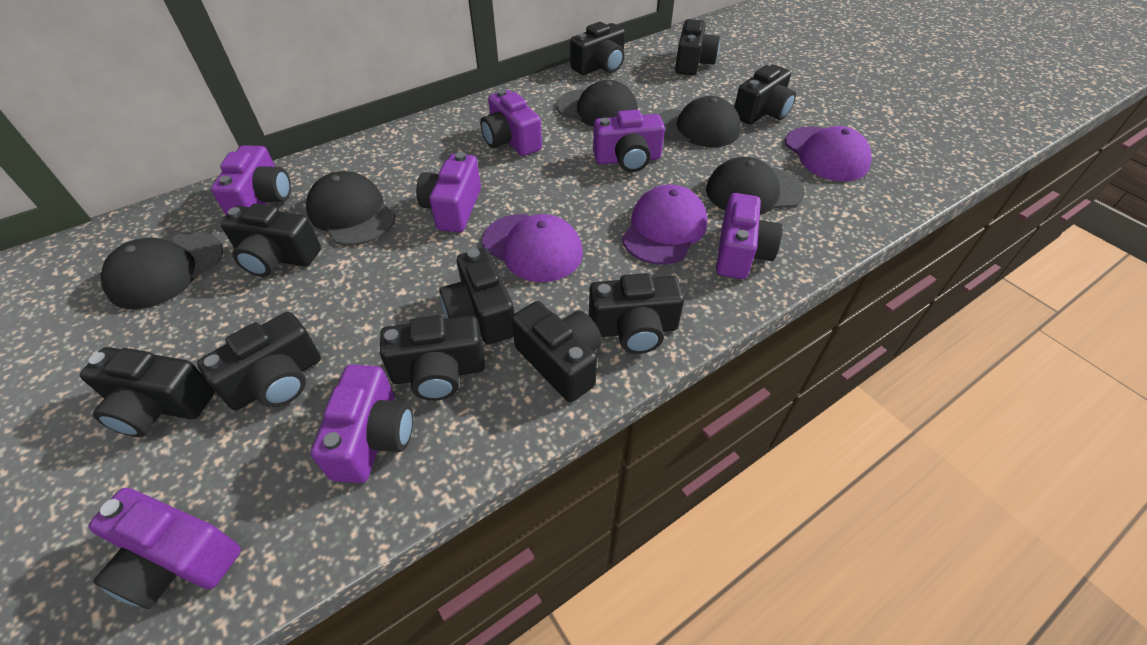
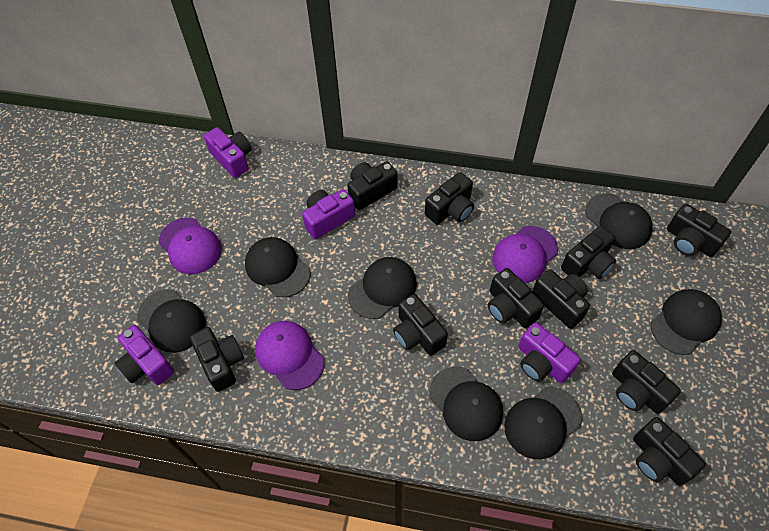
black cap: 5 -> 7
purple camera: 7 -> 4

